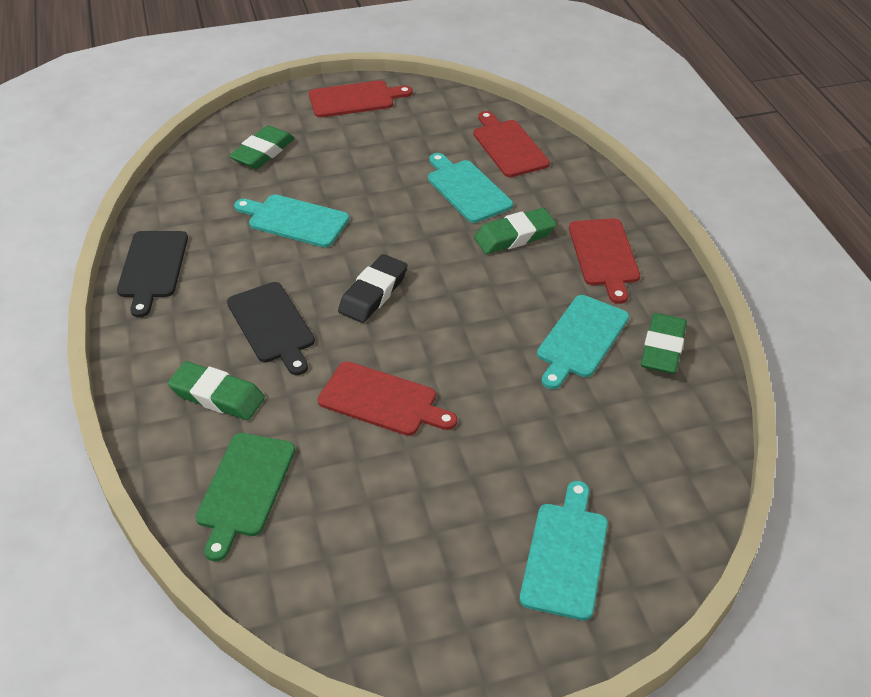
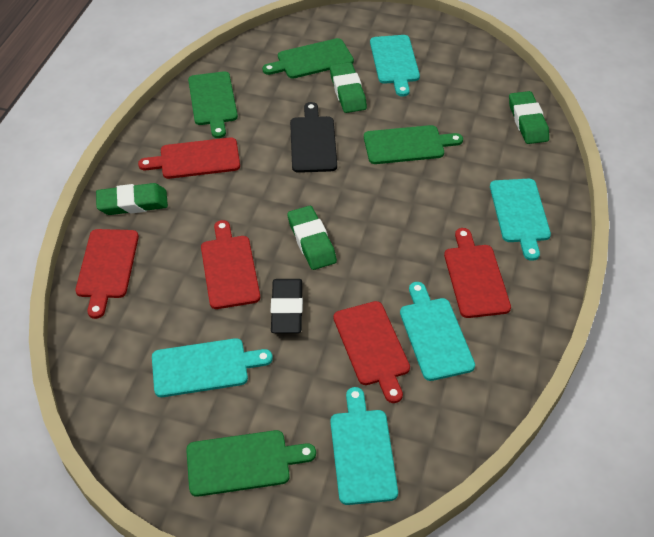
black cutting board: 2 -> 1
green cutting board: 1 -> 4
red cutting board: 4 -> 5
turquoise cutting board: 4 -> 5

